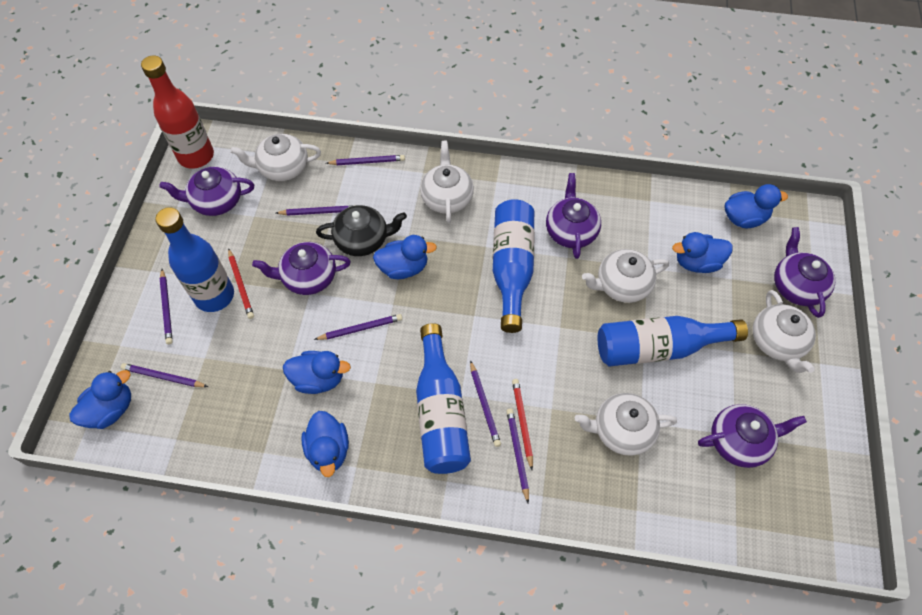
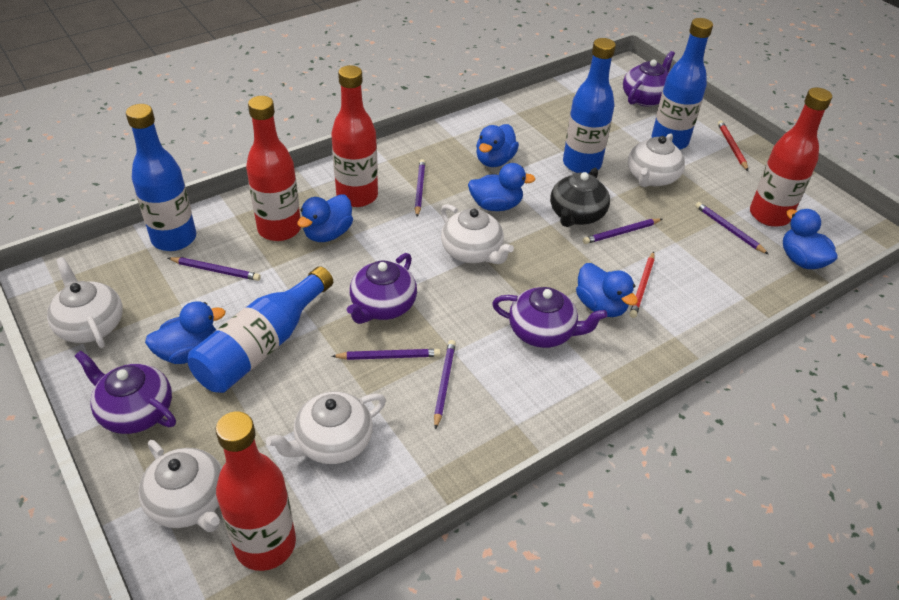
purple pencil: 7 -> 6
purple teapot: 5 -> 4
red bottle: 1 -> 4

